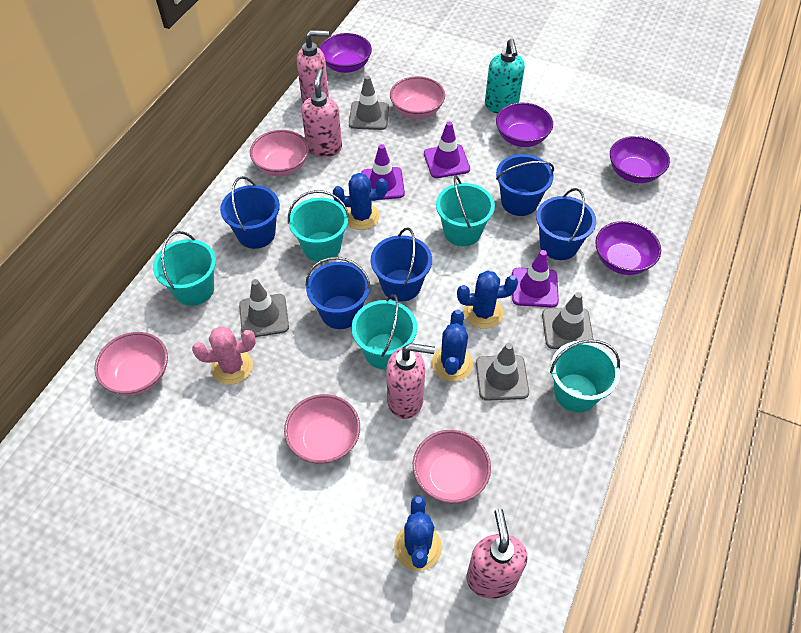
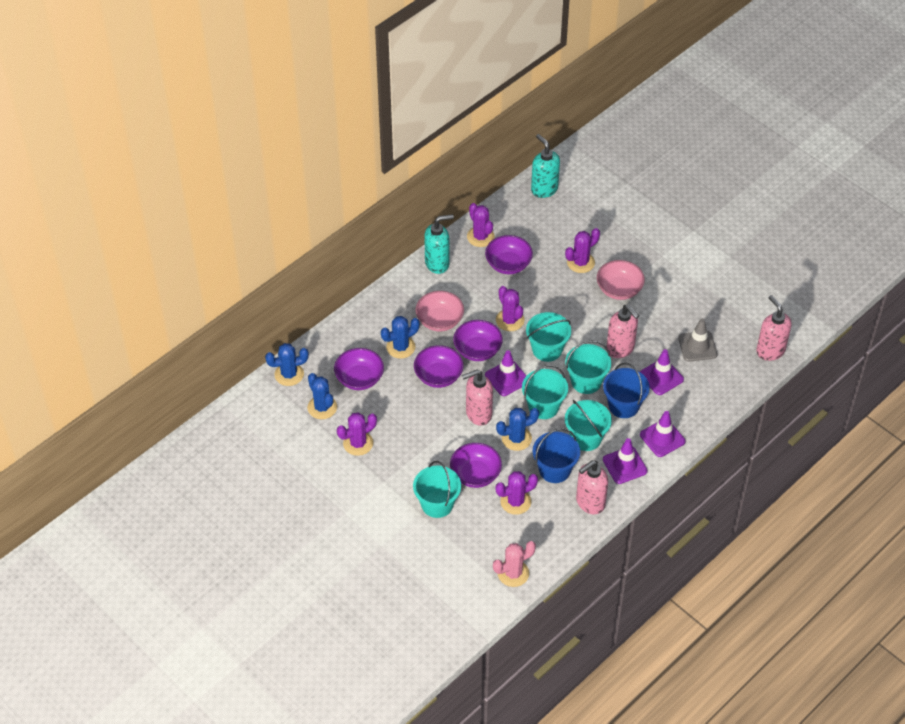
blue bucket: 5 -> 2
grey traffic cone: 4 -> 1
pink bowl: 5 -> 2
purple bowl: 4 -> 5
purple cactus: 0 -> 5
purple traffic cone: 3 -> 4
turquoise soap dispenser: 1 -> 2

